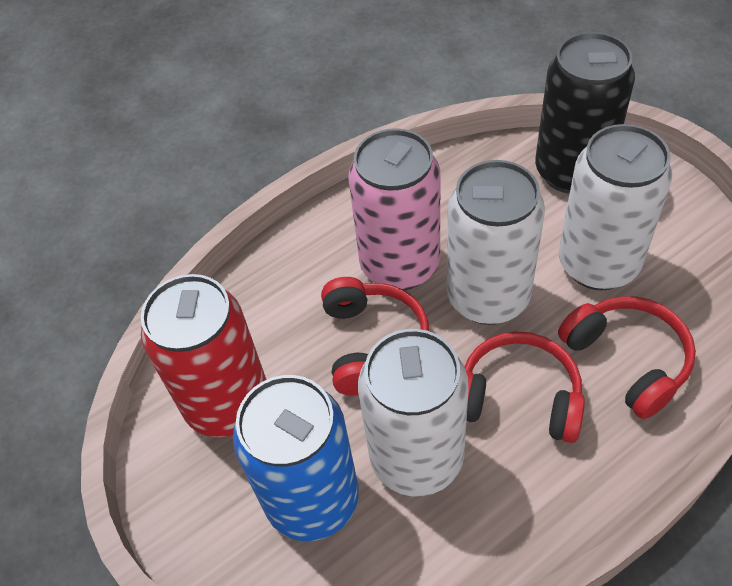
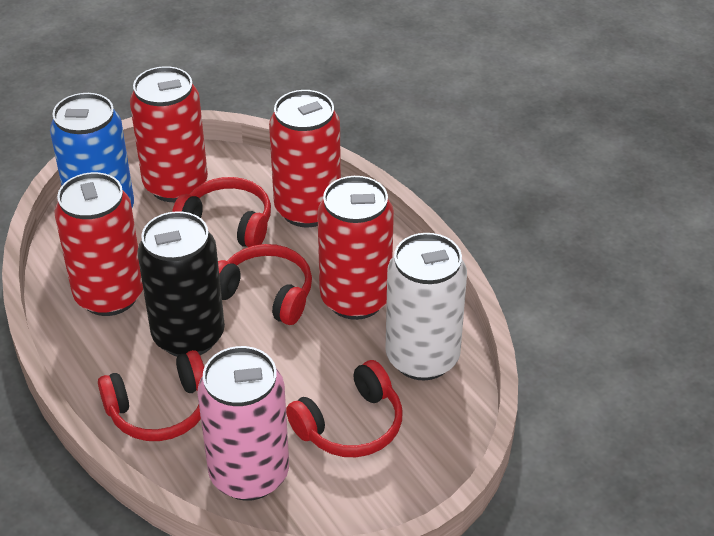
red can: 1 -> 4
red headphones: 3 -> 4
white can: 3 -> 1

